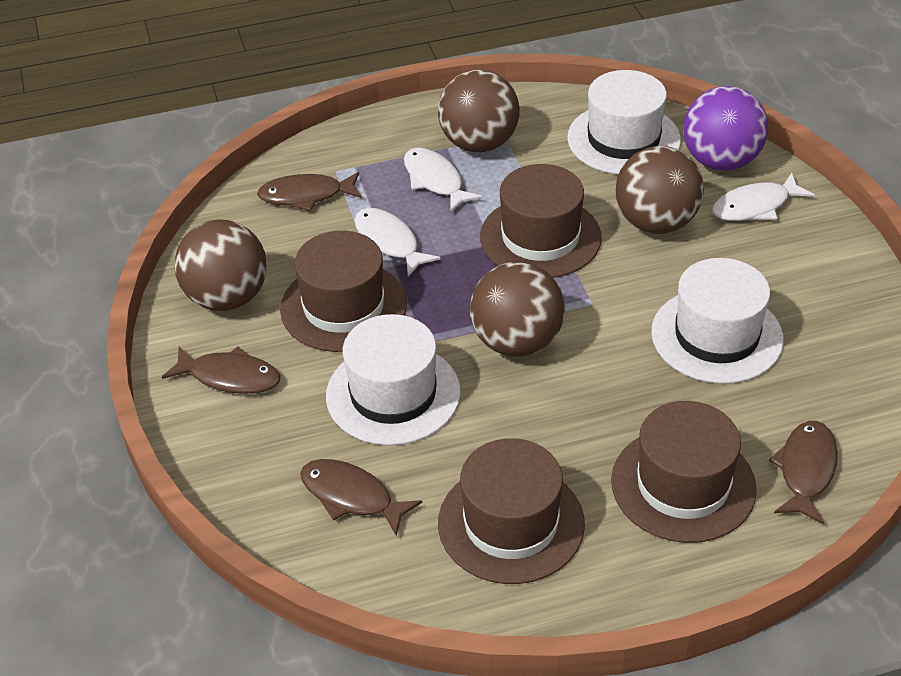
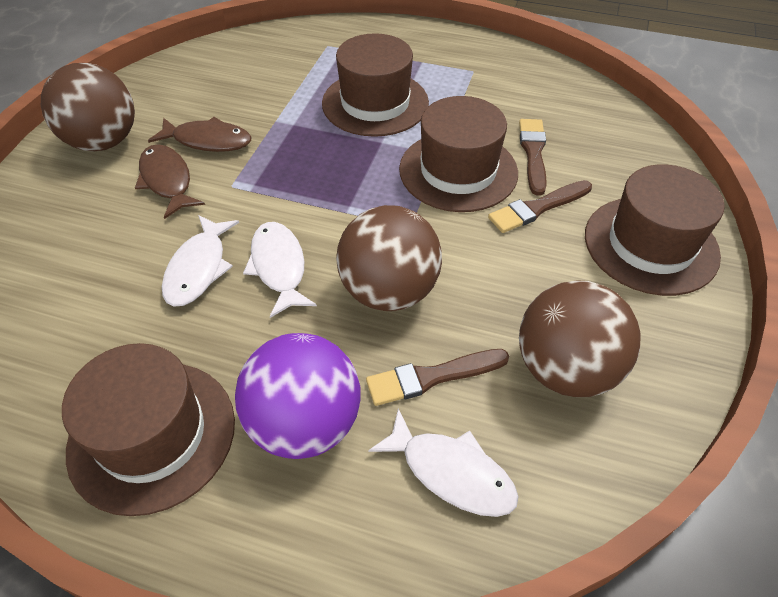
brown ball: 4 -> 3
brown brush: 0 -> 3
brown fish: 4 -> 2
white hat: 3 -> 0

